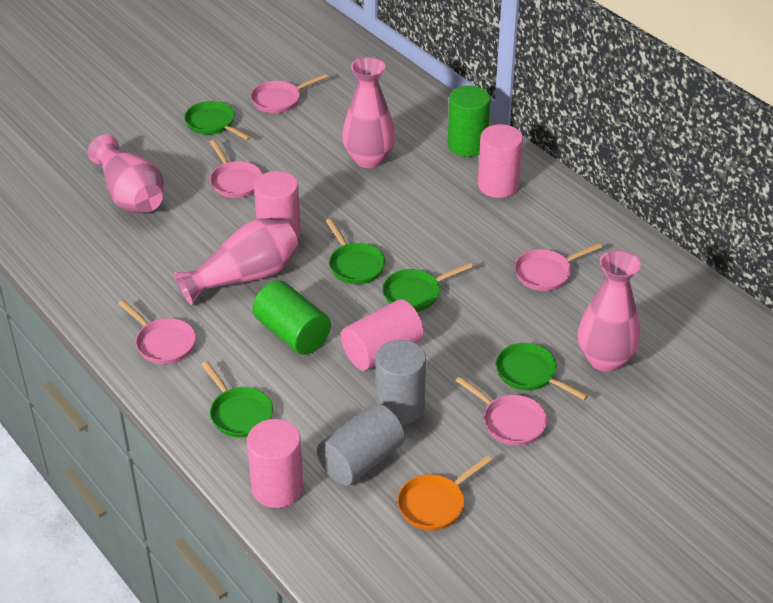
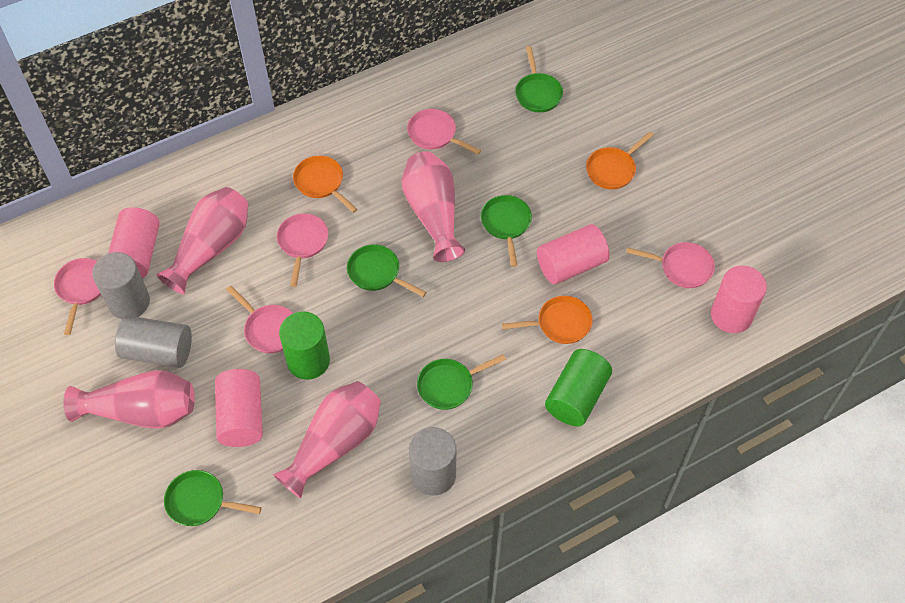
grey cylinder: 2 -> 3
orange pan: 1 -> 3

